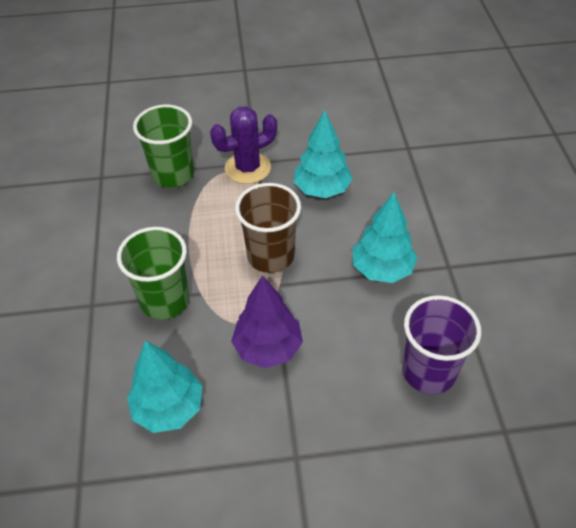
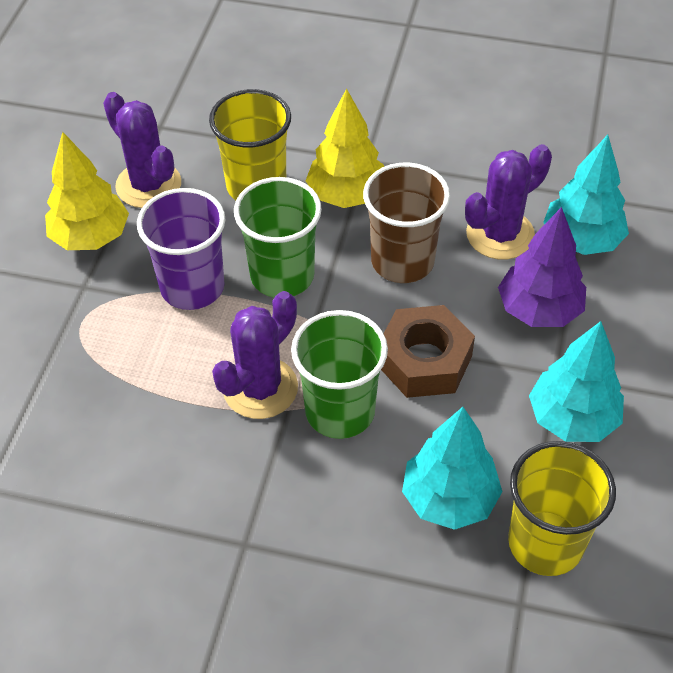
brown nut: 0 -> 1
purple cactus: 1 -> 3
yellow cup: 0 -> 2
yellow tree: 0 -> 2

